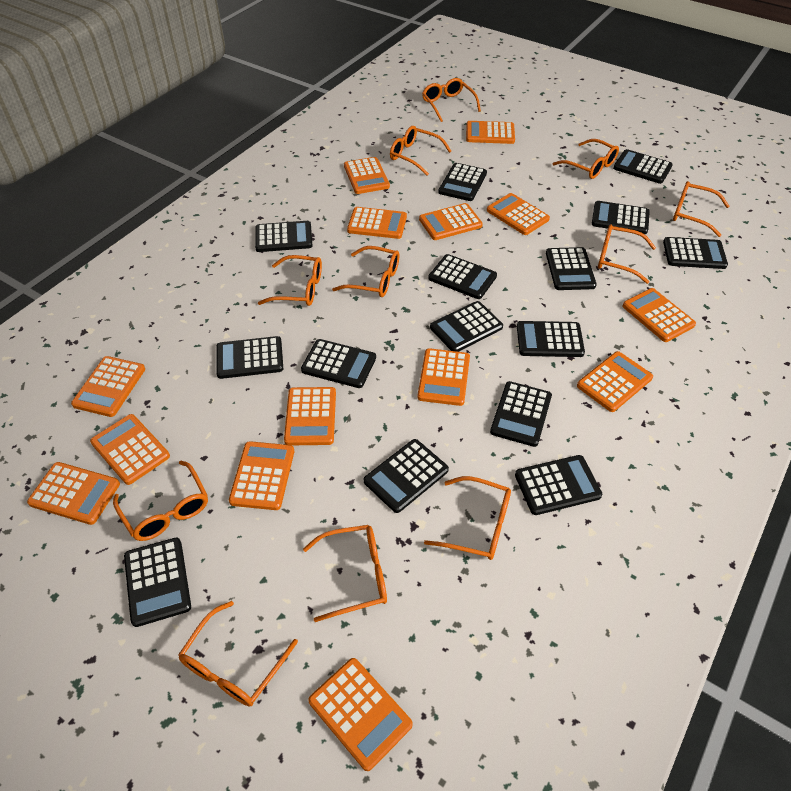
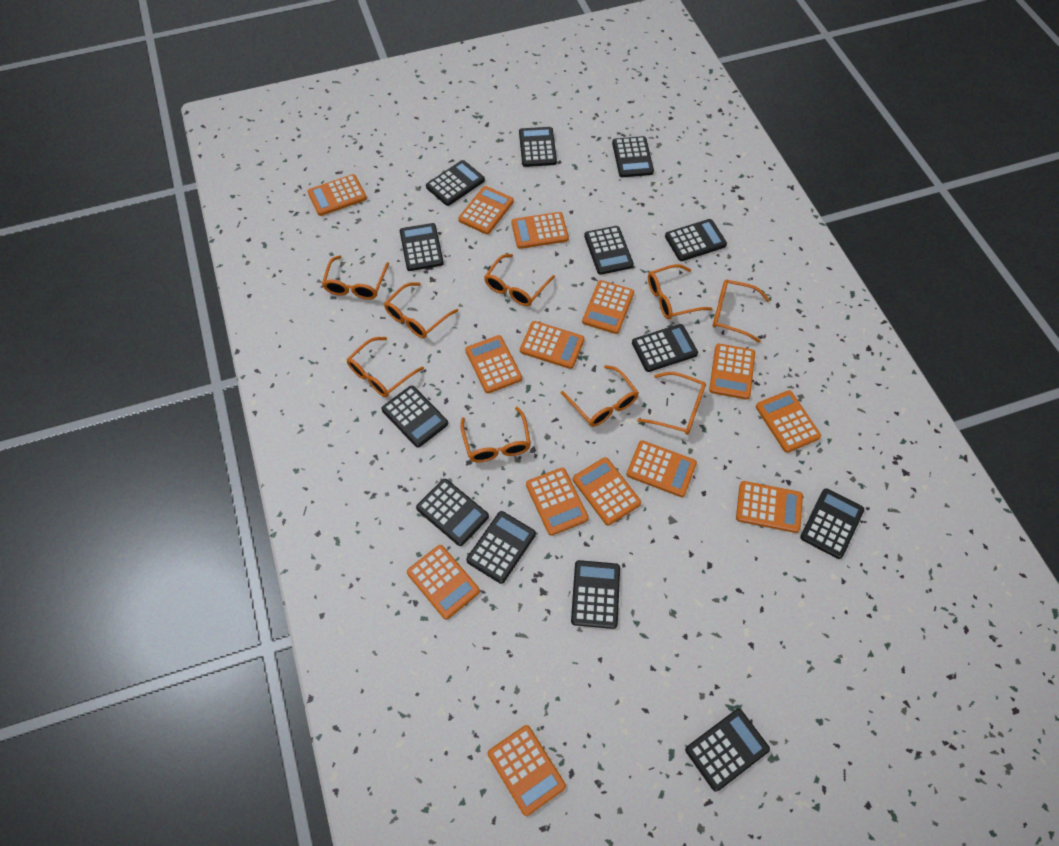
black calculator: 15 -> 13
orange glasses: 11 -> 9

